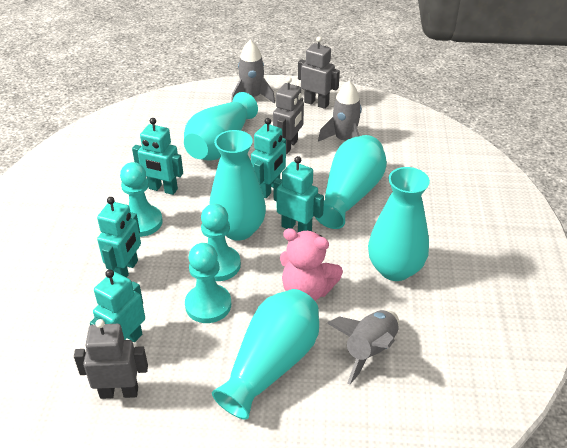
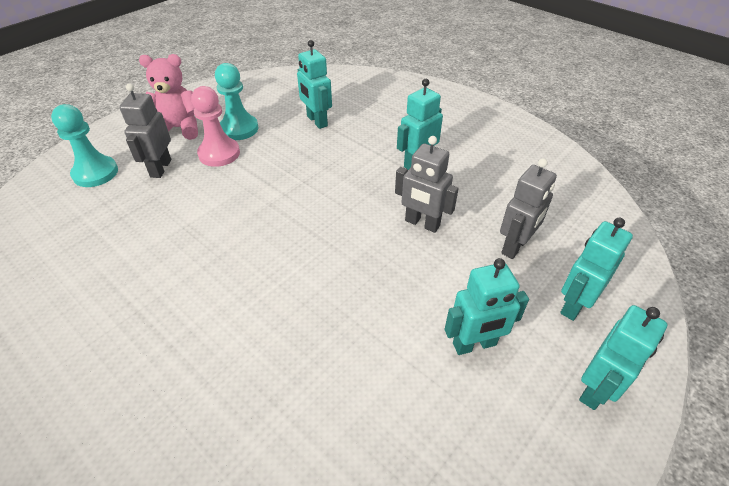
grey rocket: 3 -> 0
pink pawn: 0 -> 1
turquoise pawn: 3 -> 2
turquoise vase: 5 -> 0

